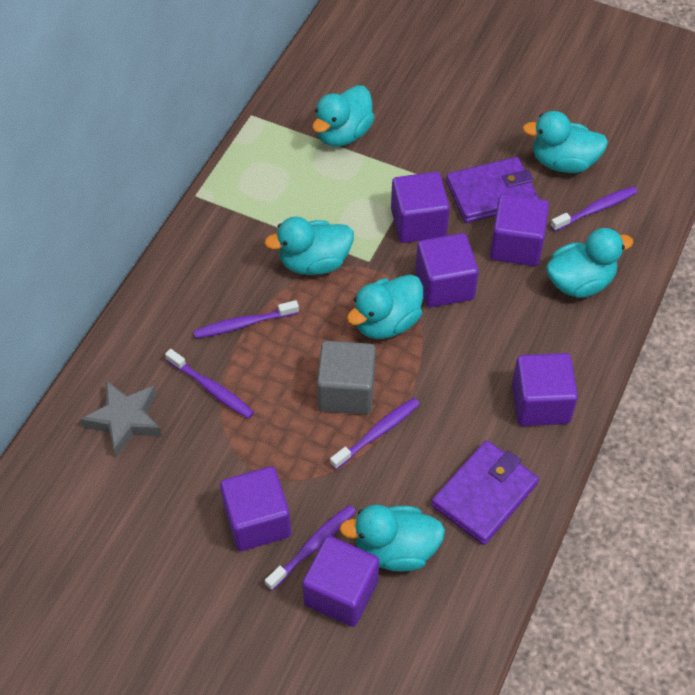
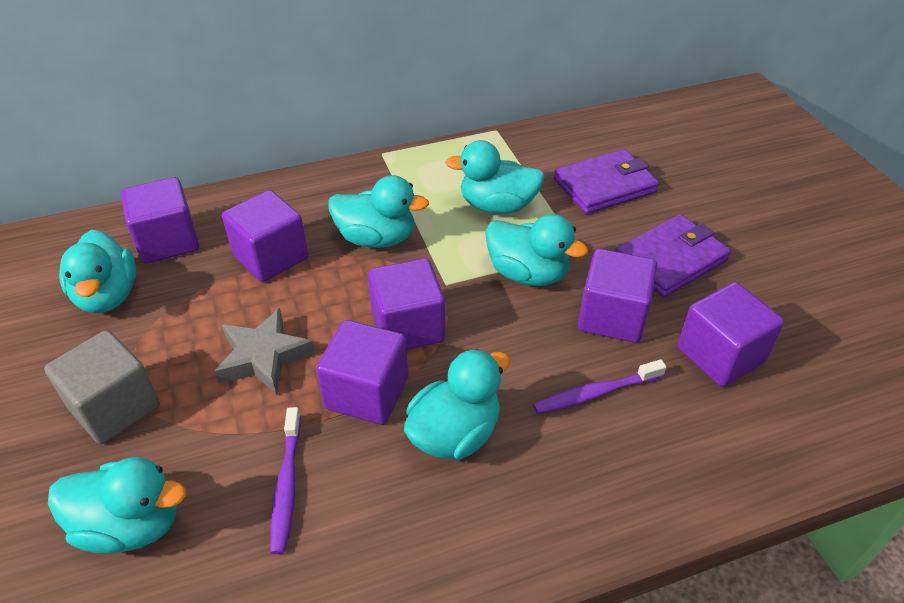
purple toothbrush: 5 -> 2

